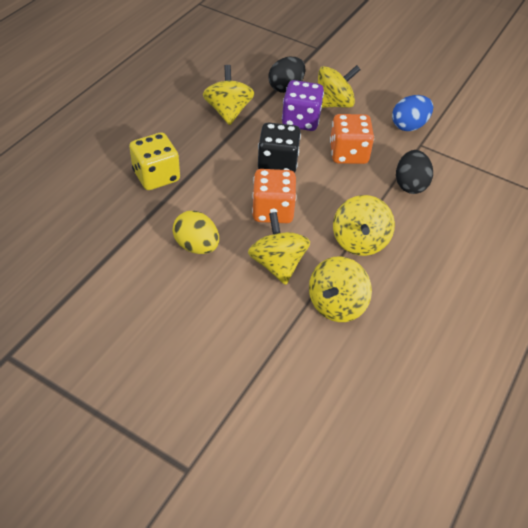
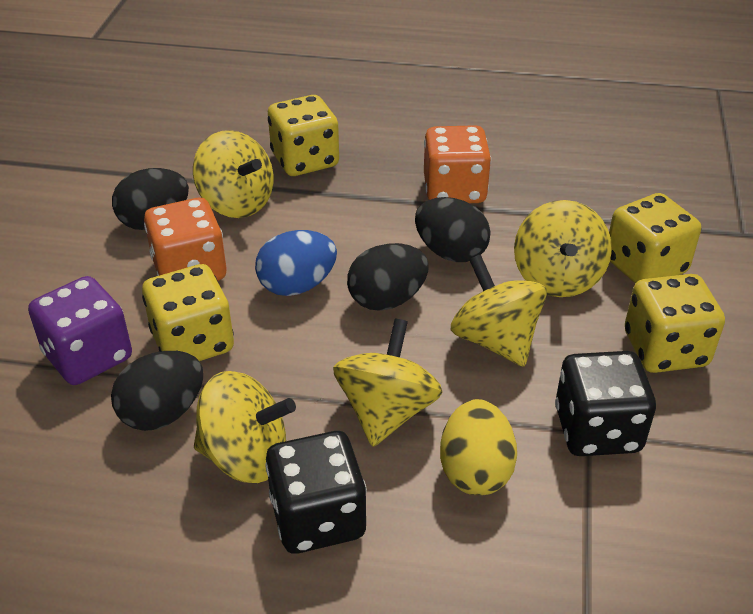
black dice: 1 -> 2
black egg: 2 -> 4
yellow dice: 1 -> 4

